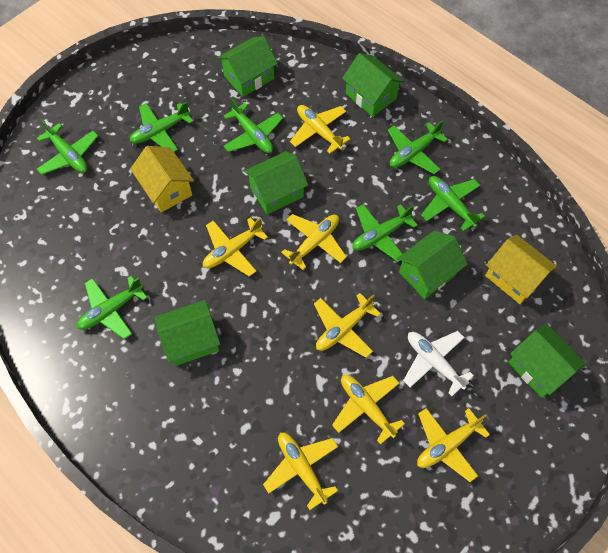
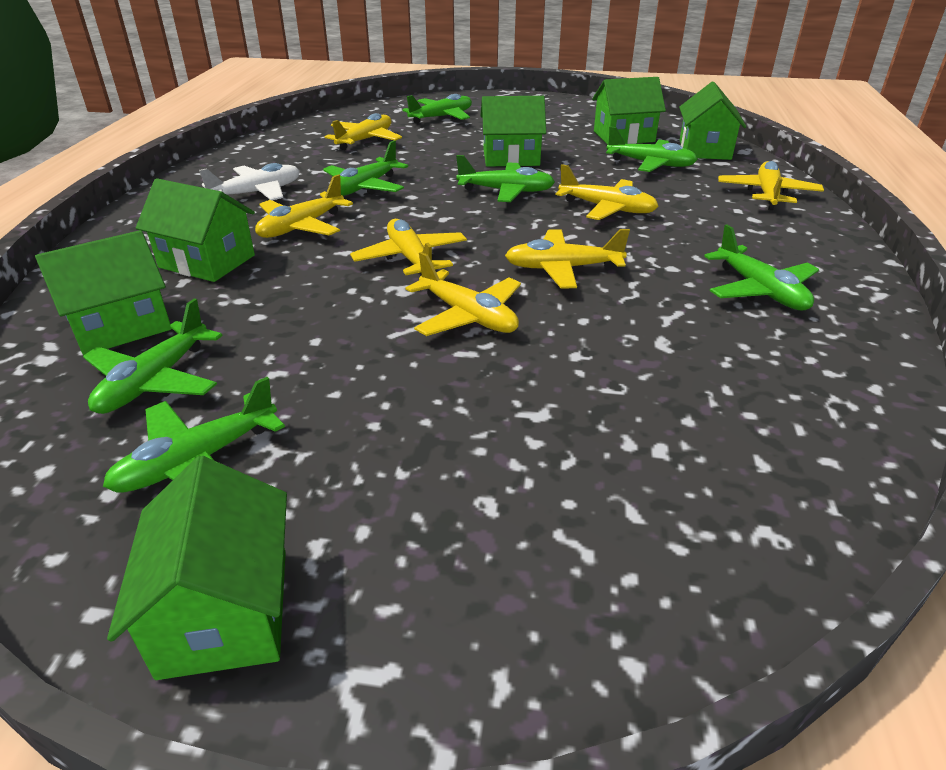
yellow house: 2 -> 0

